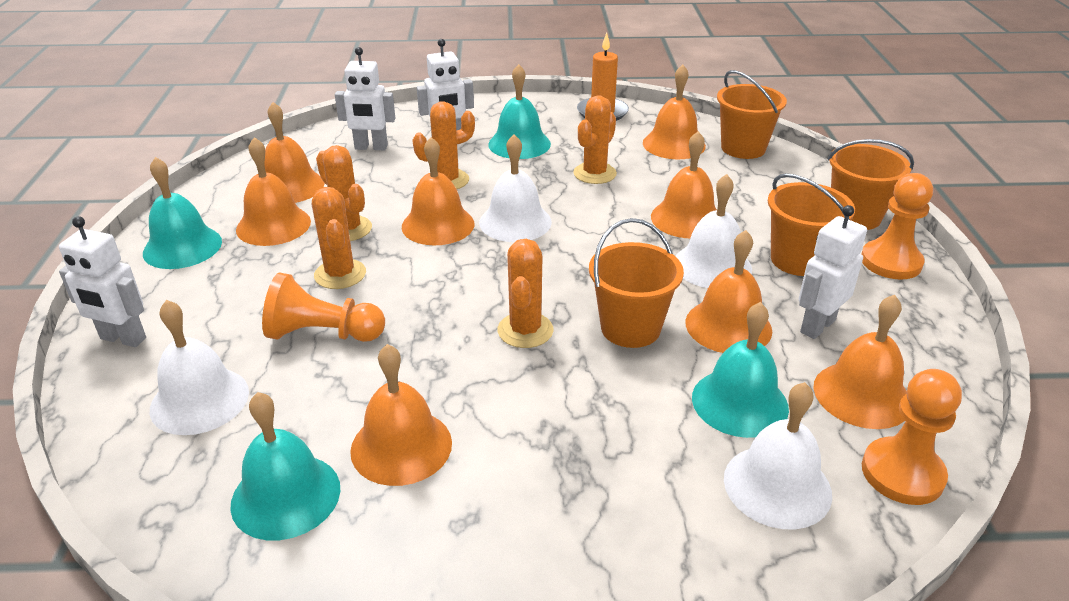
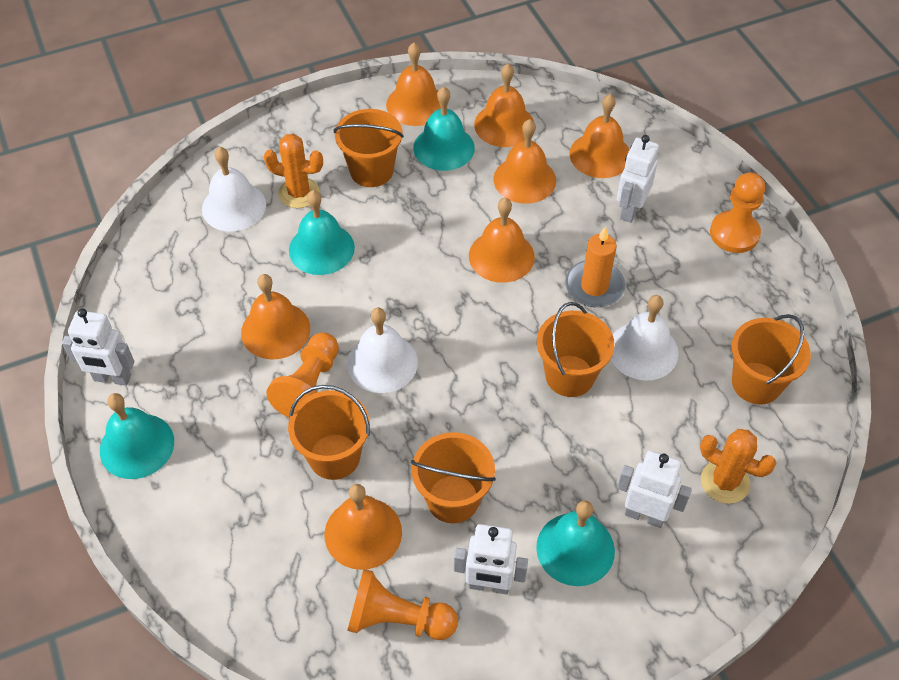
orange bell: 8 -> 7
orange bucket: 4 -> 5
orange cactus: 5 -> 2
white bell: 4 -> 3

